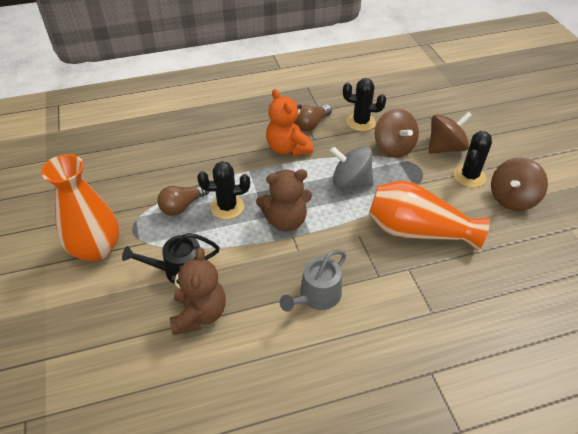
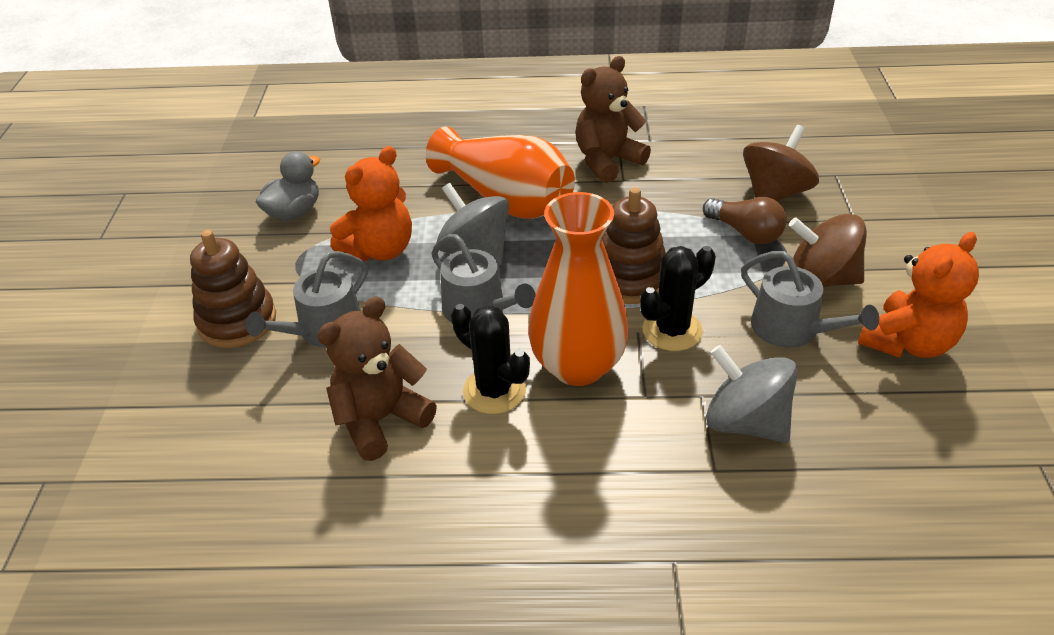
black cactus: 3 -> 2
black watering can: 1 -> 0
brown light bulb: 2 -> 1
brown spinning top: 3 -> 2
brown stacking toy: 0 -> 2
grey duck: 0 -> 1
grey spinning top: 1 -> 2
grey watering can: 1 -> 3
orange teddy bear: 1 -> 2

